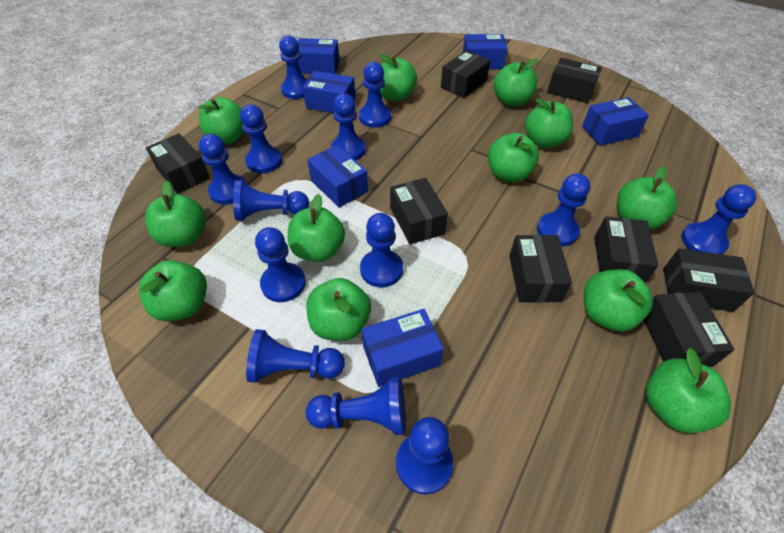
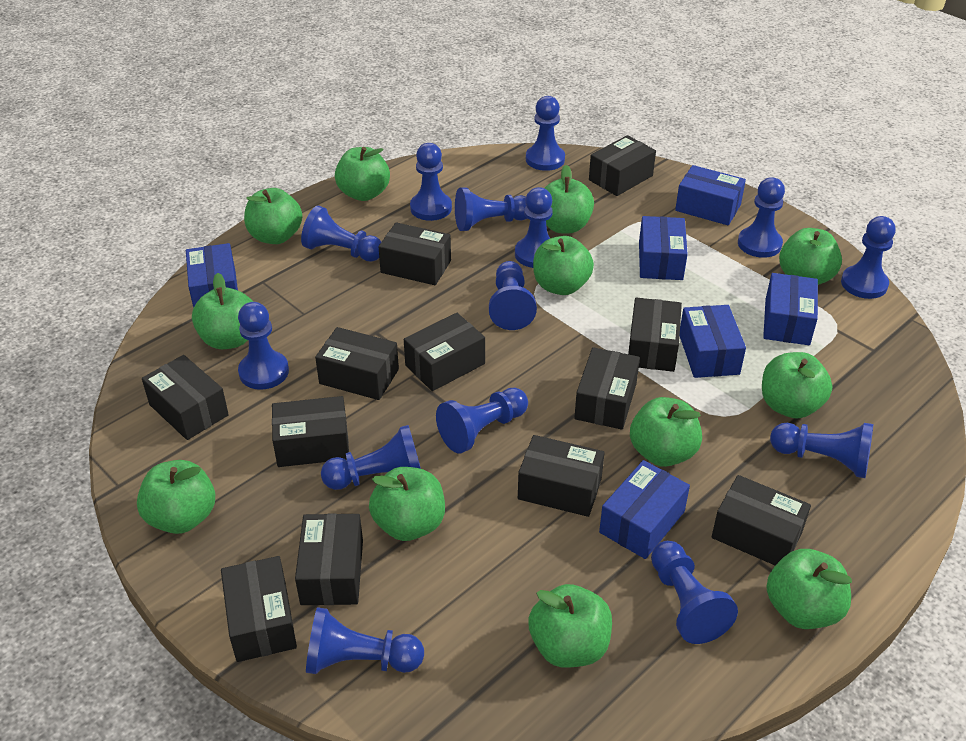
black box: 8 -> 12
blue pawn: 13 -> 14

